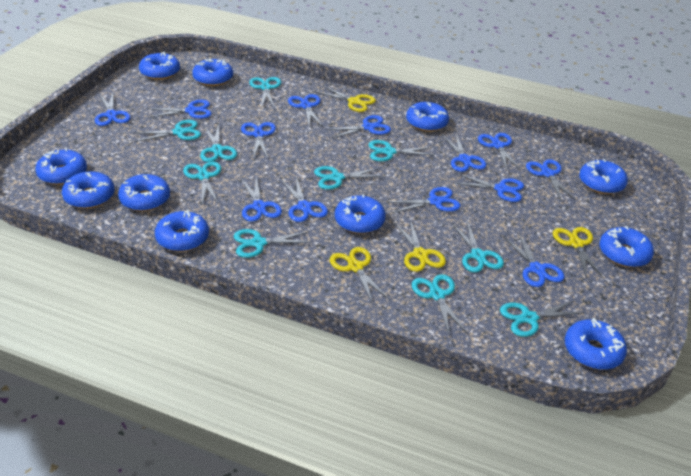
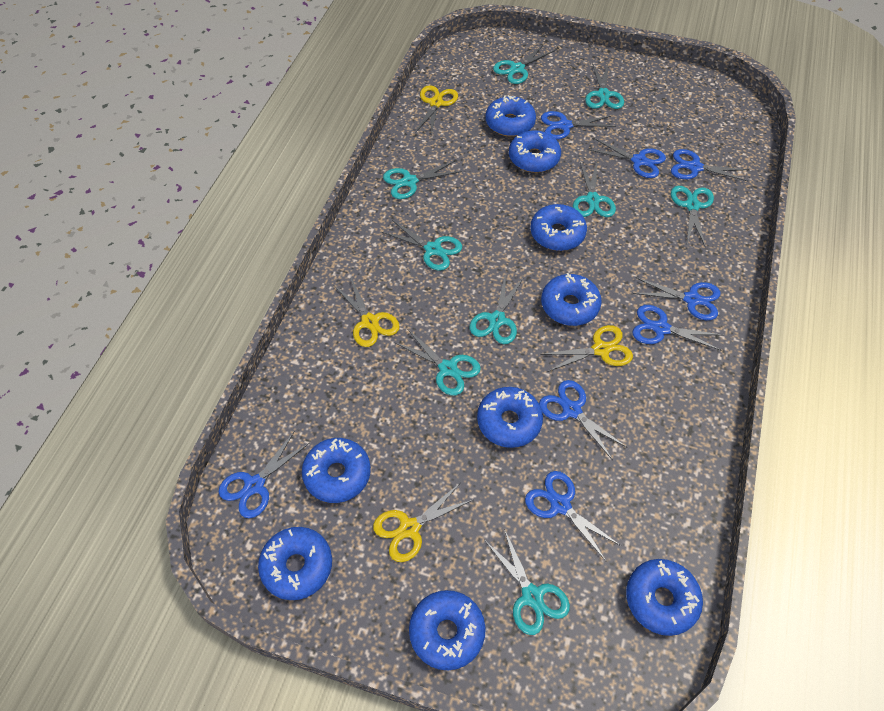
blue donut: 11 -> 9
blue scissors: 13 -> 8
turquoise scissors: 10 -> 9

